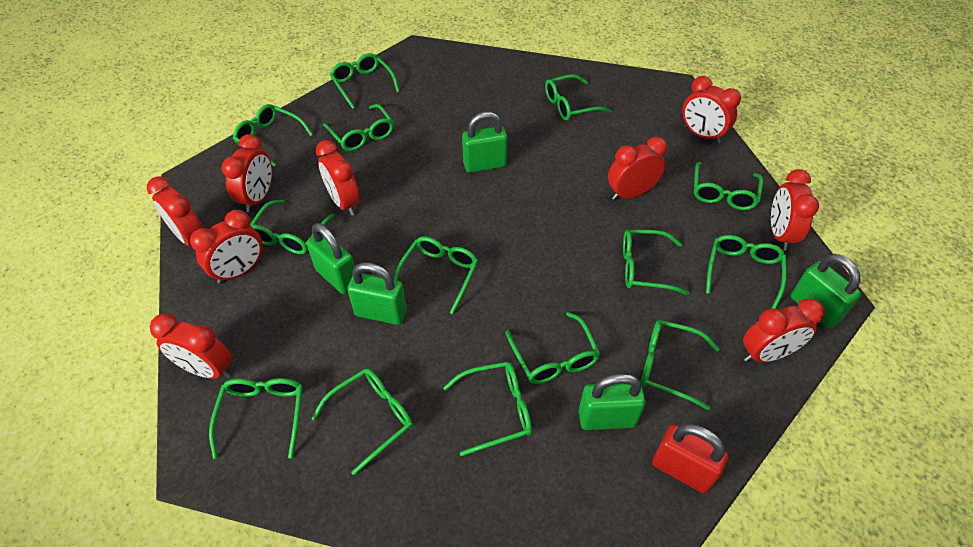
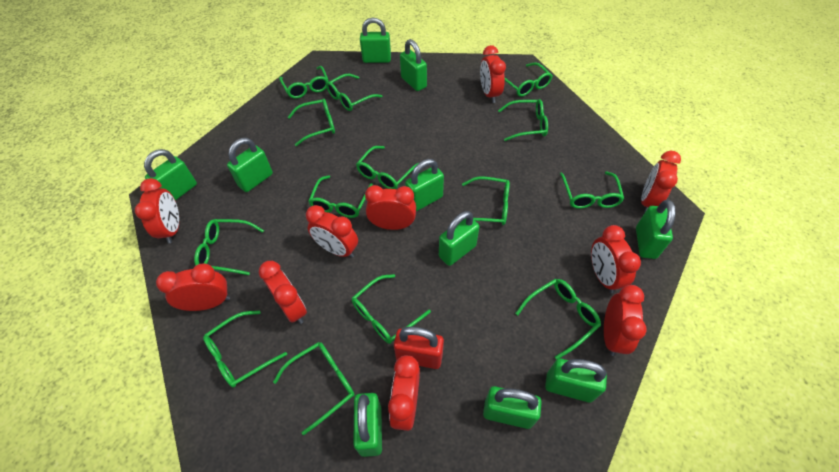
green padlock: 5 -> 10
red clock: 9 -> 10

